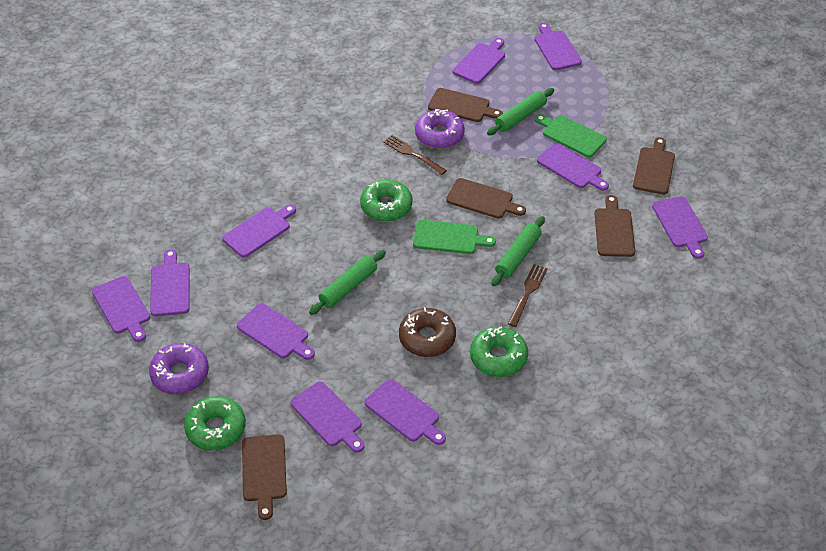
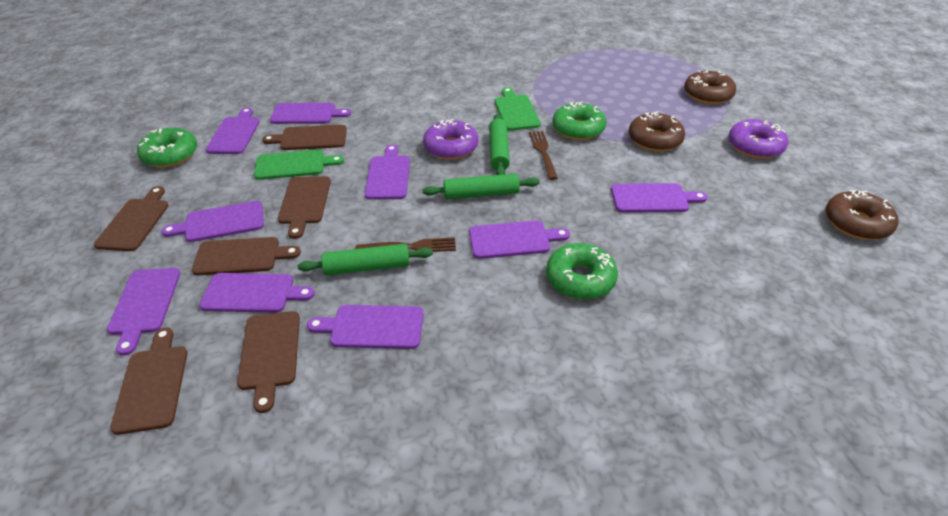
brown cutting board: 5 -> 6
brown donut: 1 -> 3
purple cutting board: 10 -> 9

